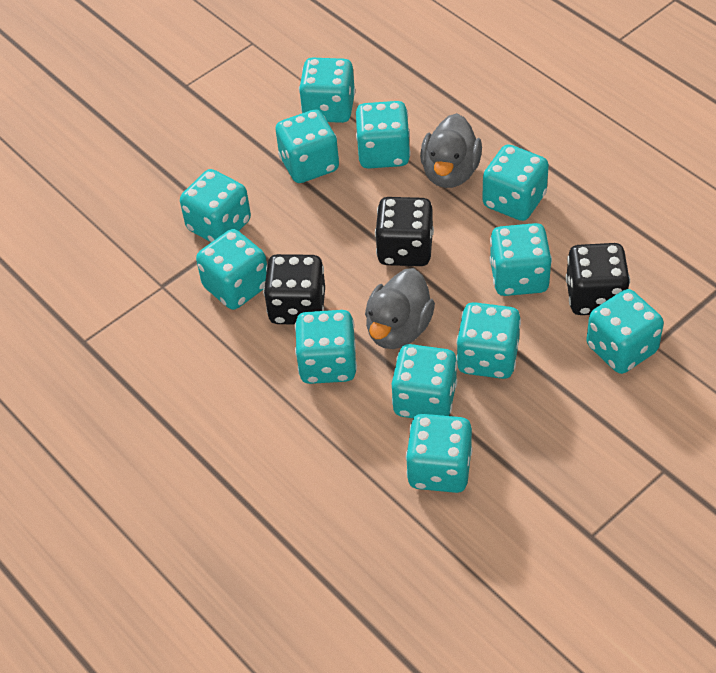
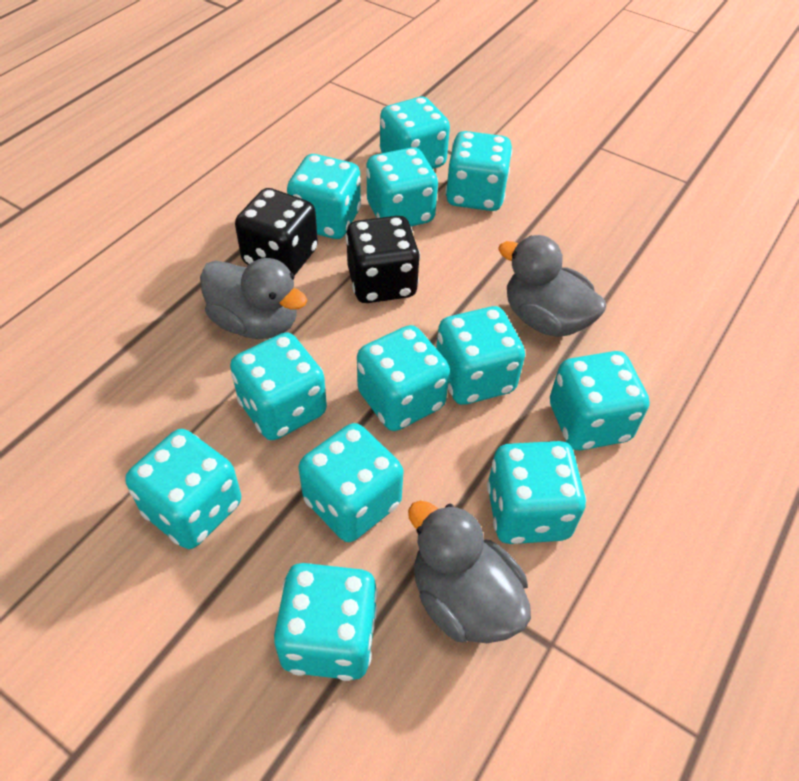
black dice: 3 -> 2
grey duck: 2 -> 3

